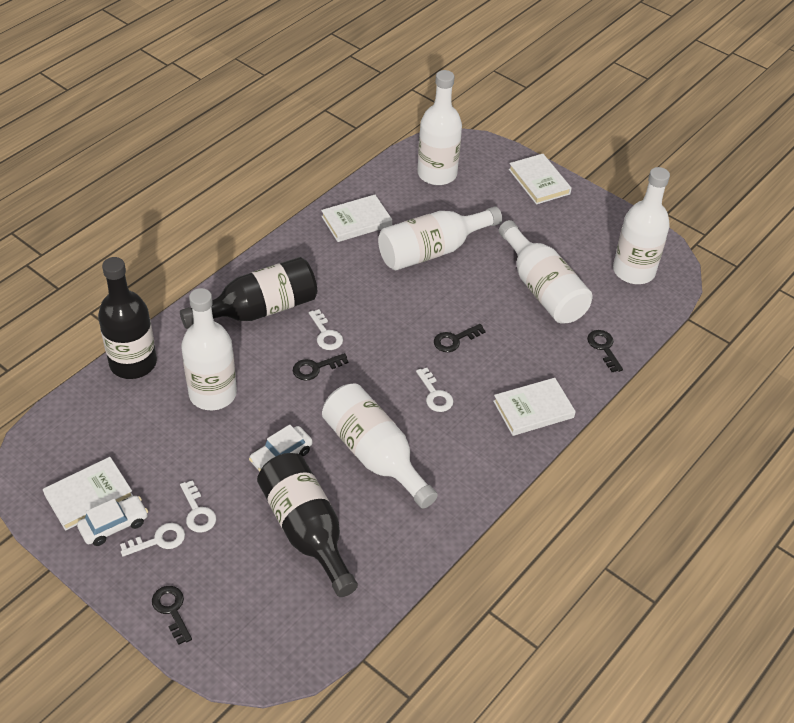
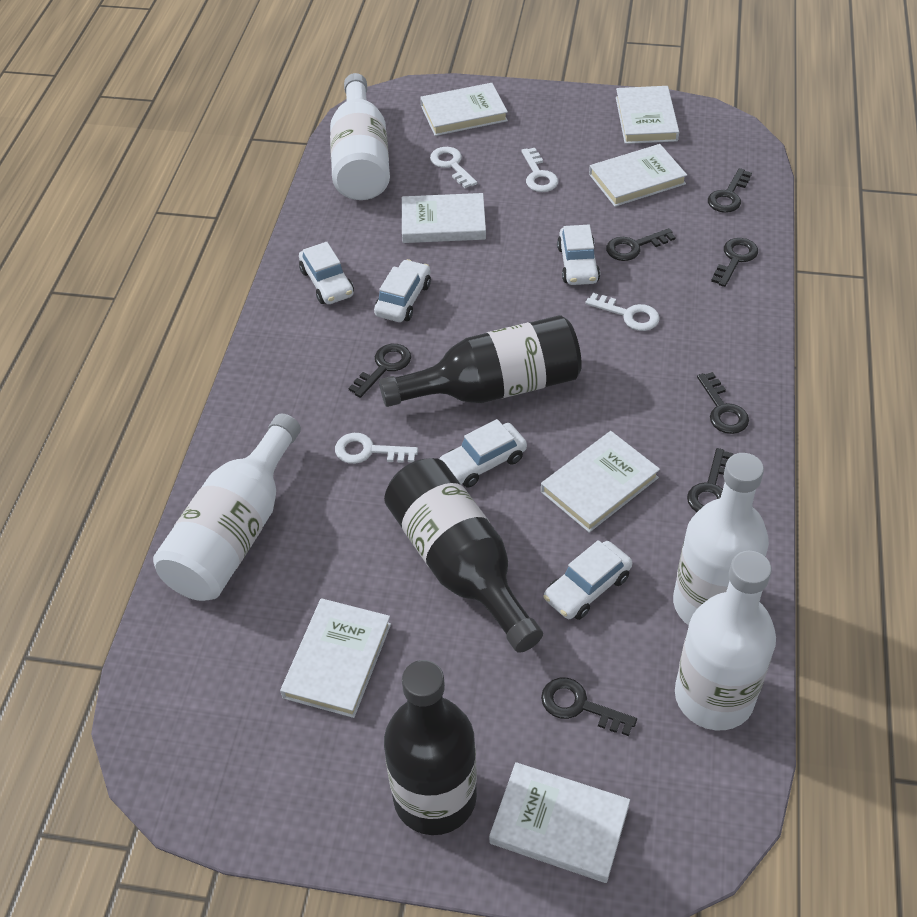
black key: 4 -> 7
white book: 4 -> 7
white bottle: 6 -> 4
white car: 2 -> 5

